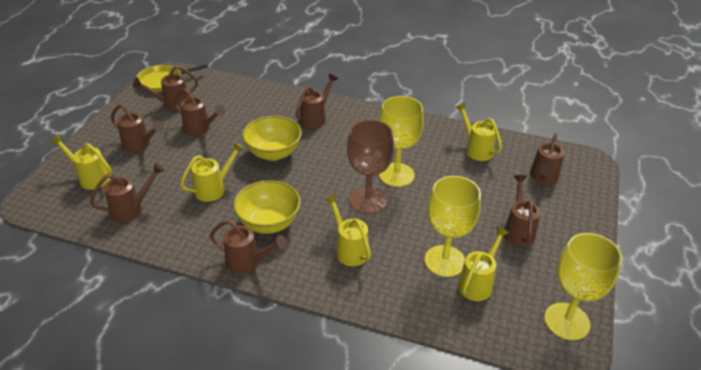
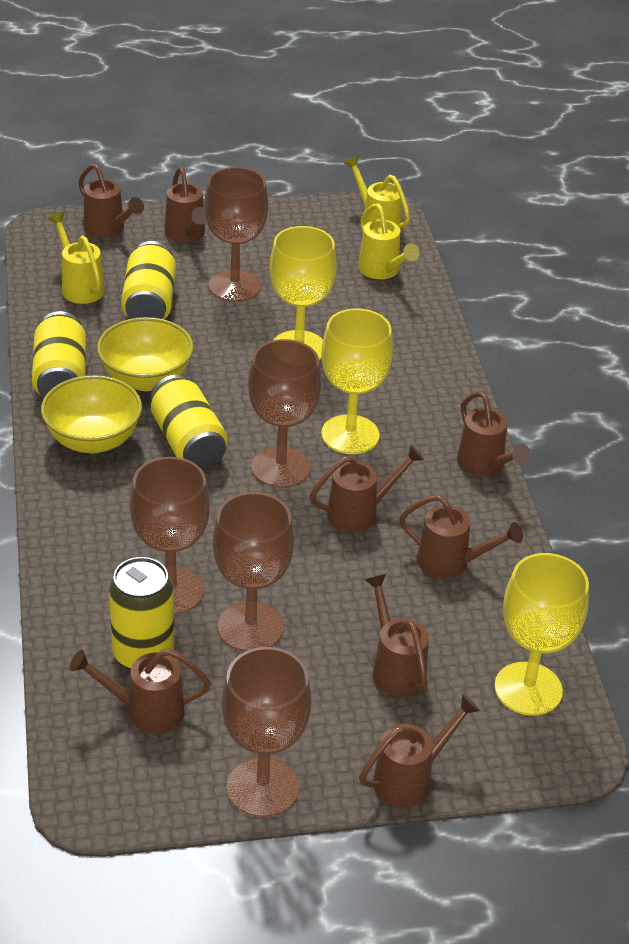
brown goblet: 1 -> 5
yellow can: 0 -> 4
yellow pan: 1 -> 0
yellow watering can: 5 -> 3

